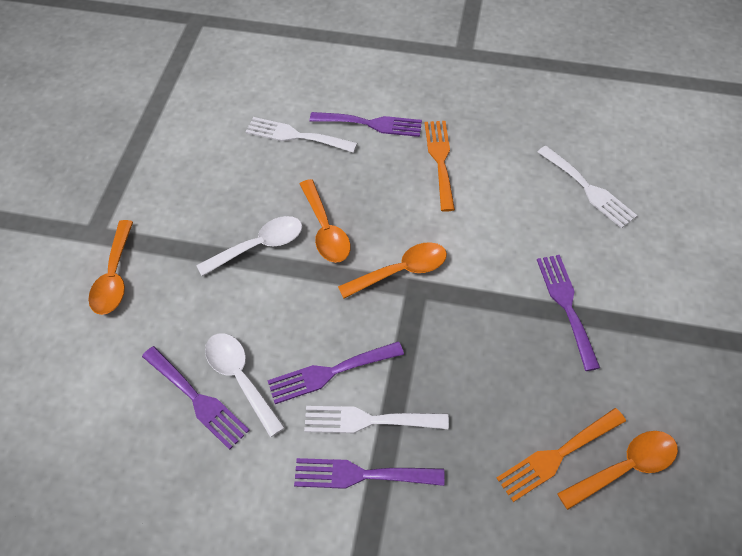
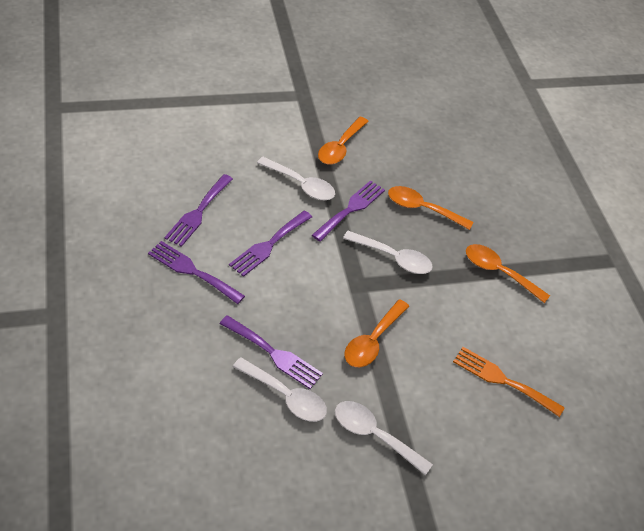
orange fork: 2 -> 1
white fork: 3 -> 0
white spoon: 2 -> 4

